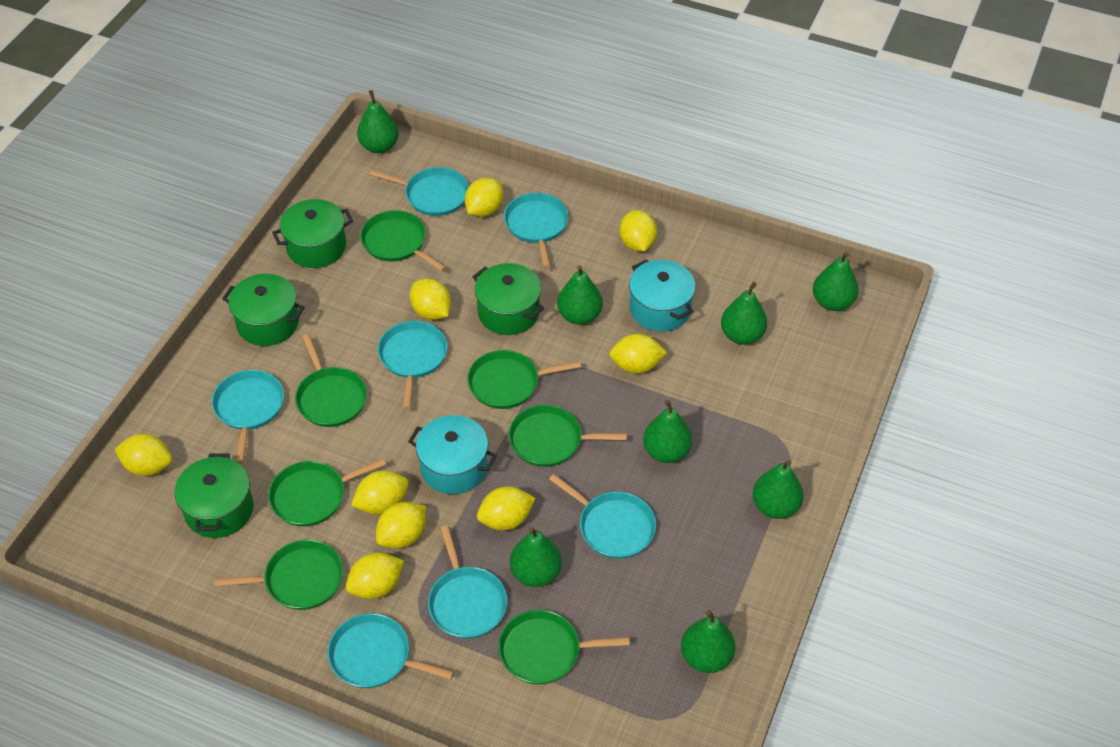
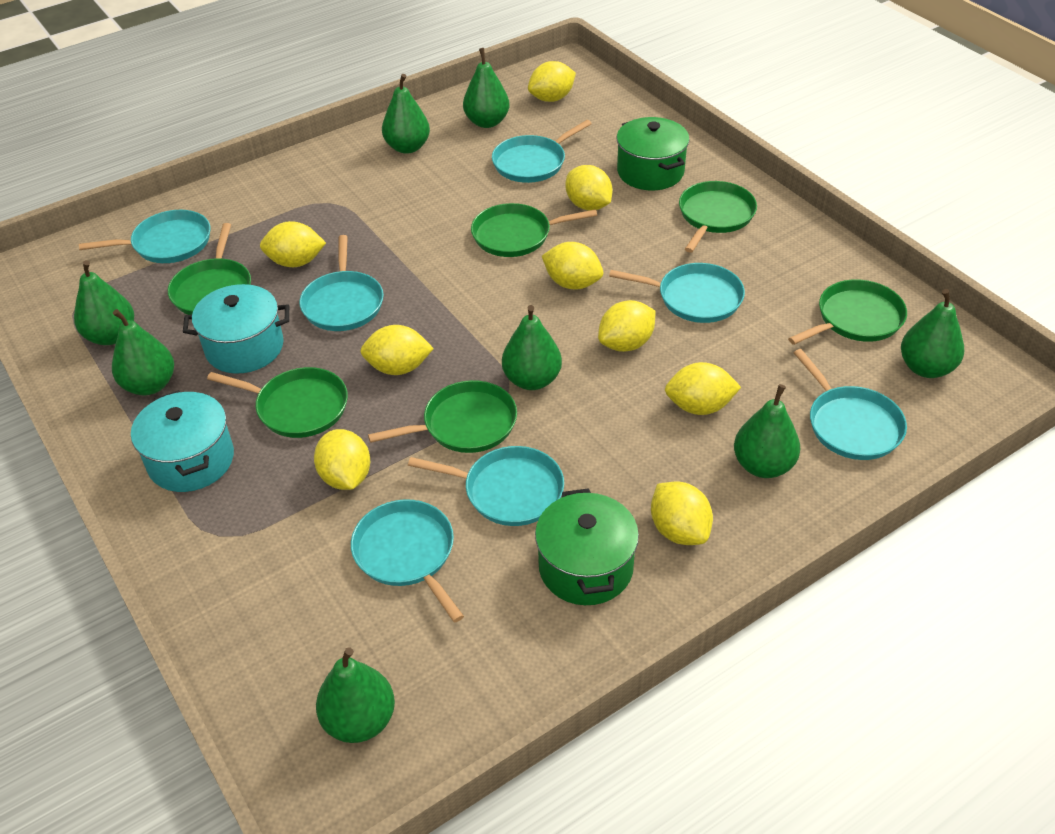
green pan: 7 -> 6
green pot: 4 -> 2

